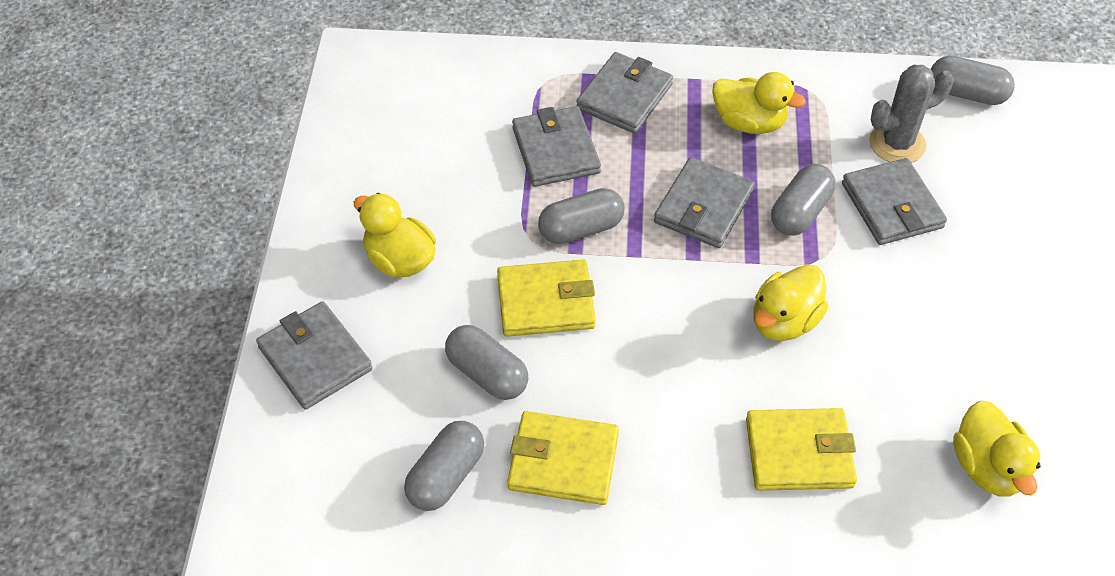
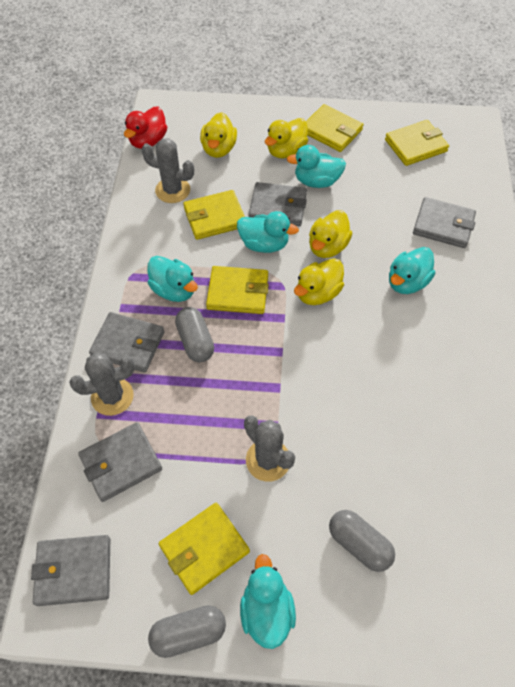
grey cactus: 1 -> 3
grey capsule: 5 -> 3
red duck: 0 -> 1
turquoise duck: 0 -> 5
yellow wallet: 3 -> 5

